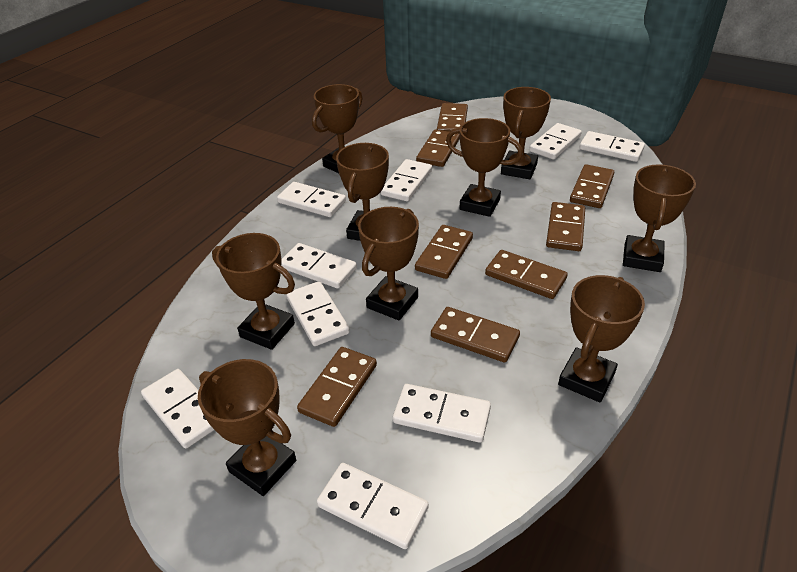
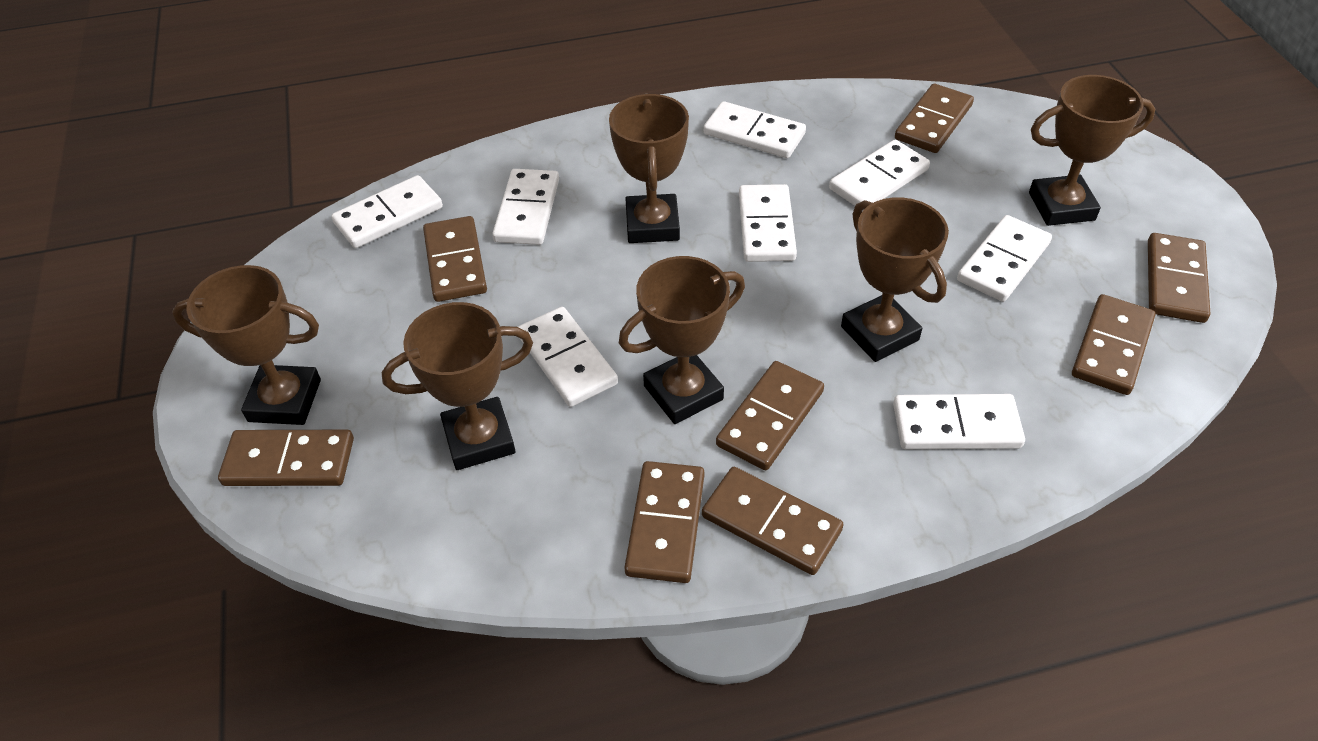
brown trophy: 9 -> 6
white domino: 9 -> 8

